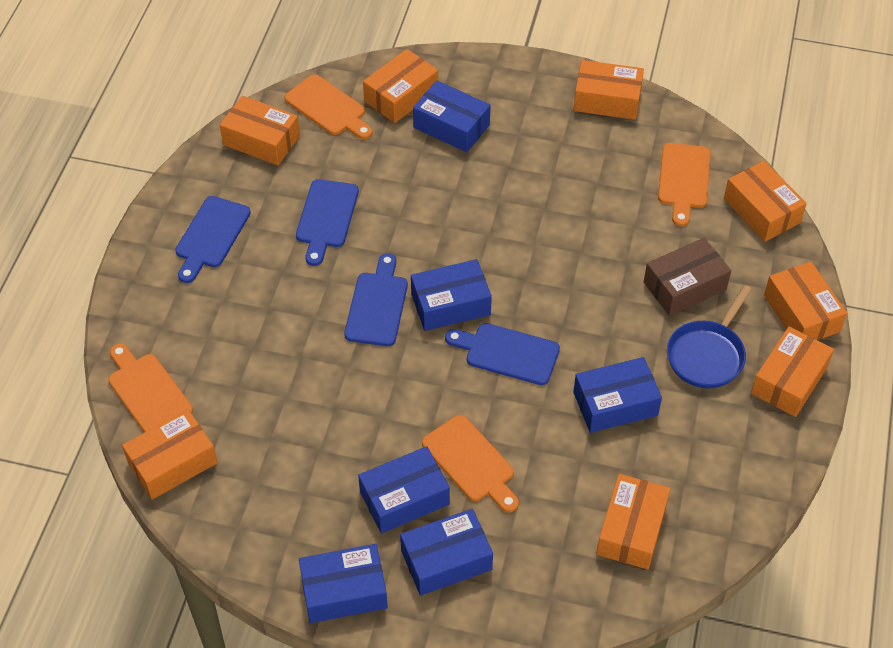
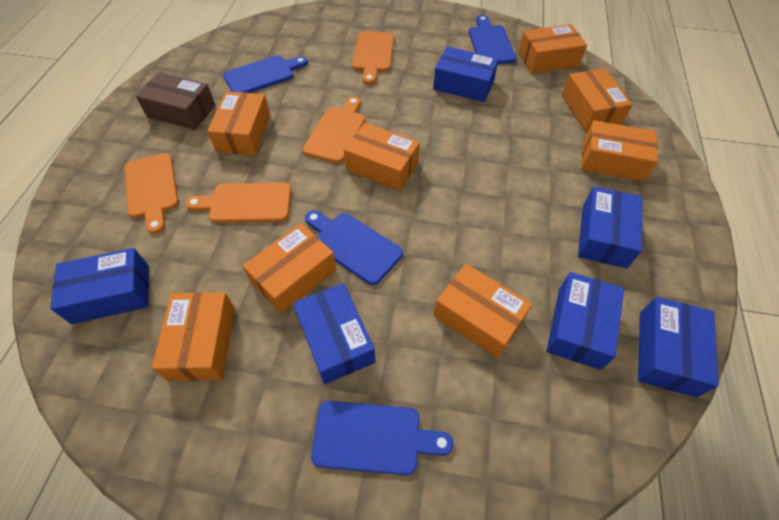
blue pan: 1 -> 0

